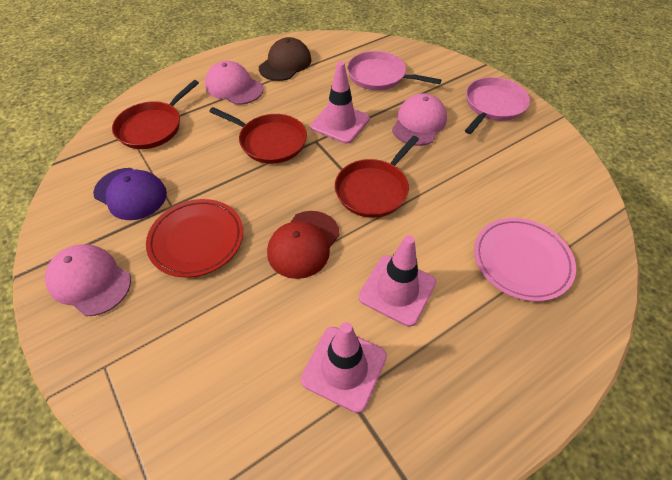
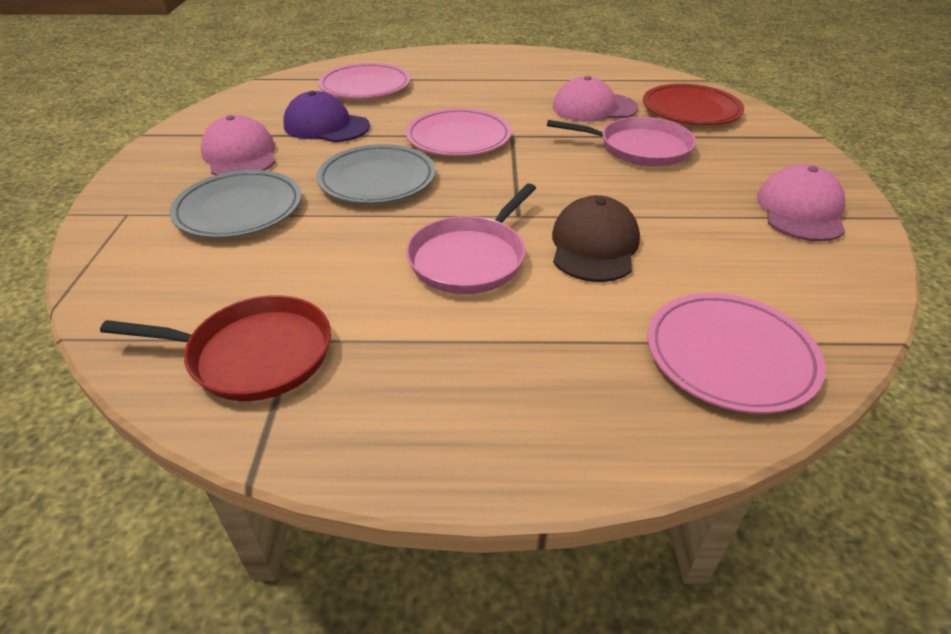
grey plate: 0 -> 2
pink plate: 1 -> 3
pink traffic cone: 3 -> 0
red cap: 1 -> 0
red pan: 3 -> 1

